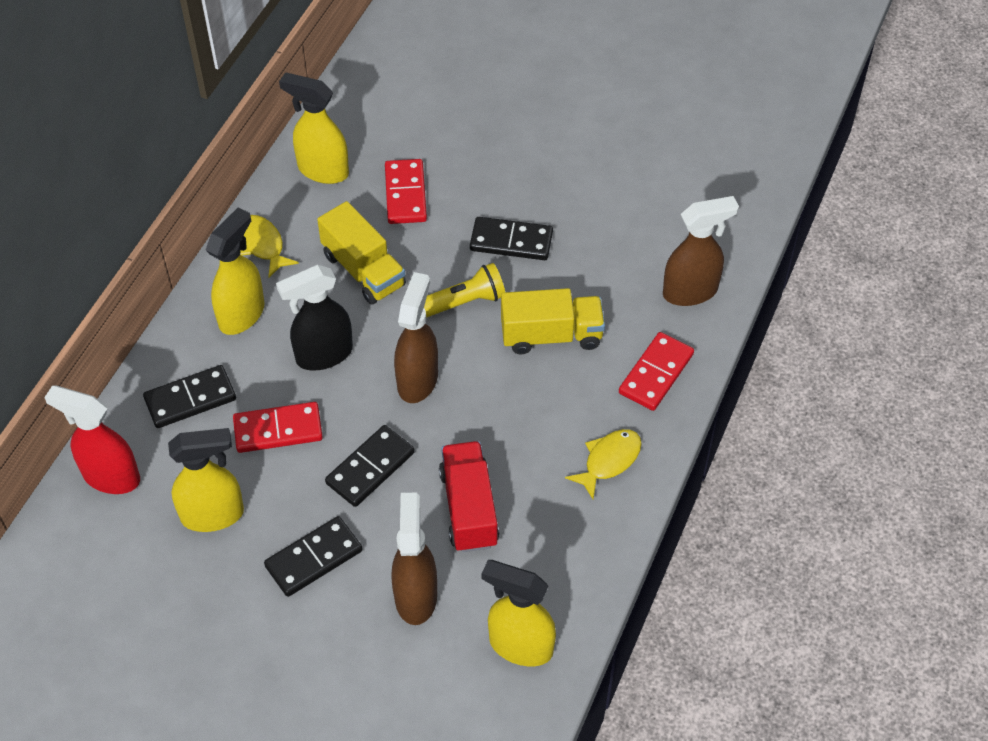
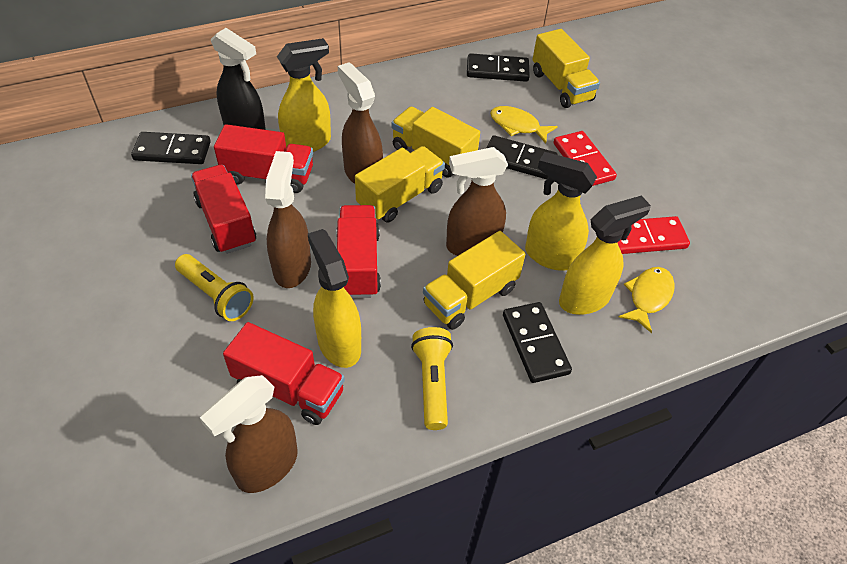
brown spray bottle: 3 -> 4
red domino: 3 -> 2
red spray bottle: 1 -> 0
red truck: 1 -> 4
yellow flashlight: 1 -> 2
yellow truck: 2 -> 4

